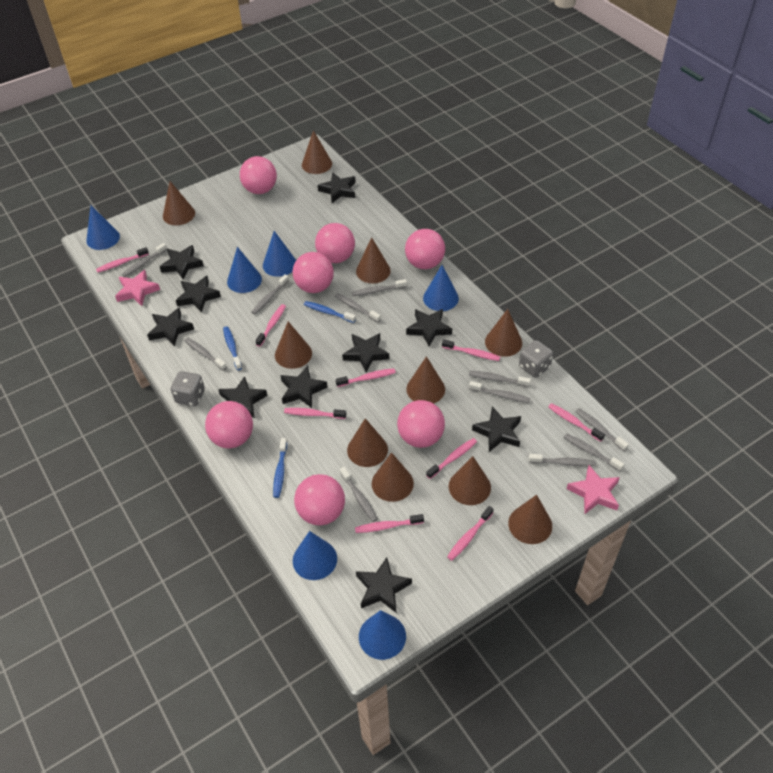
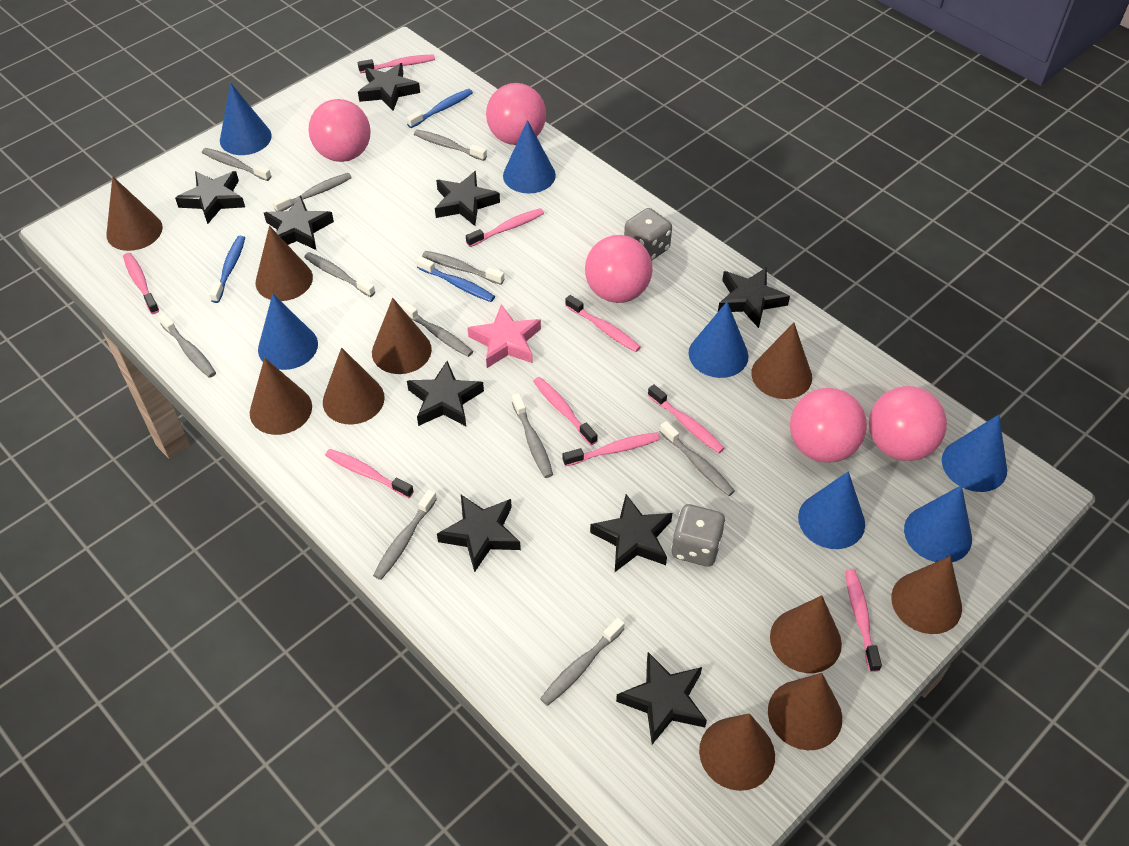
black star: 10 -> 9
blue cone: 6 -> 7
pink ball: 7 -> 5
pink star: 2 -> 1

